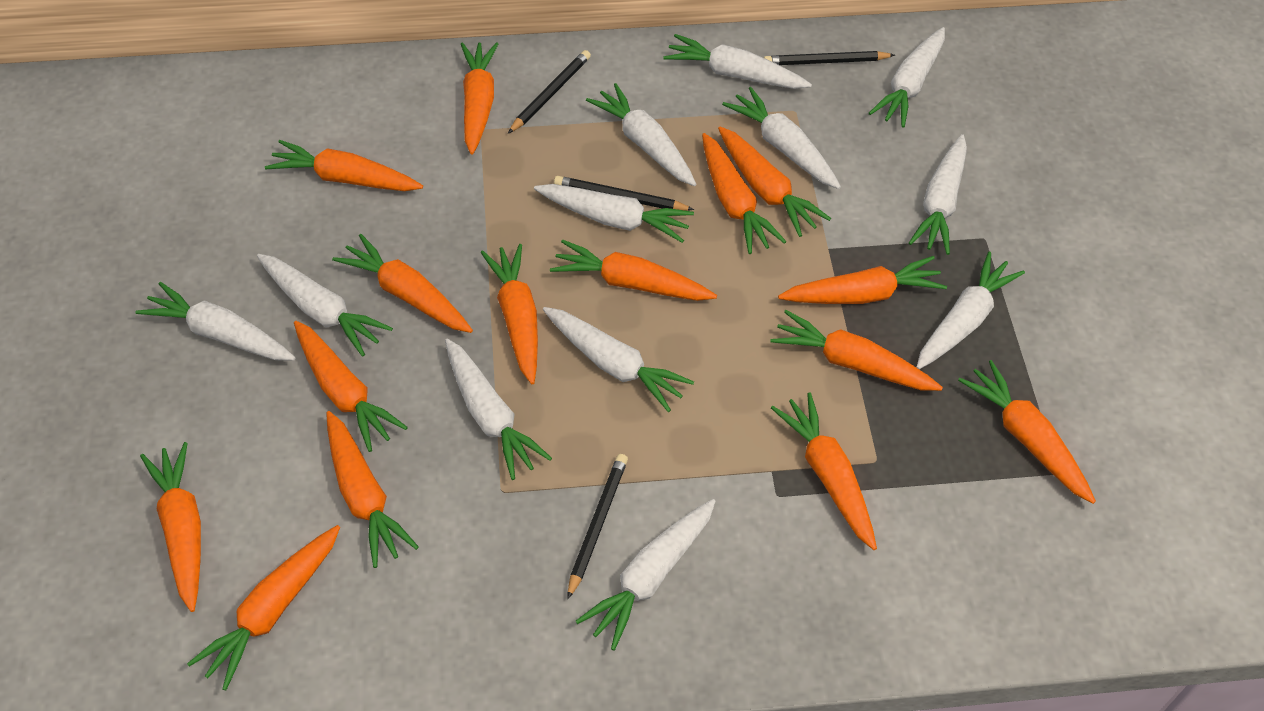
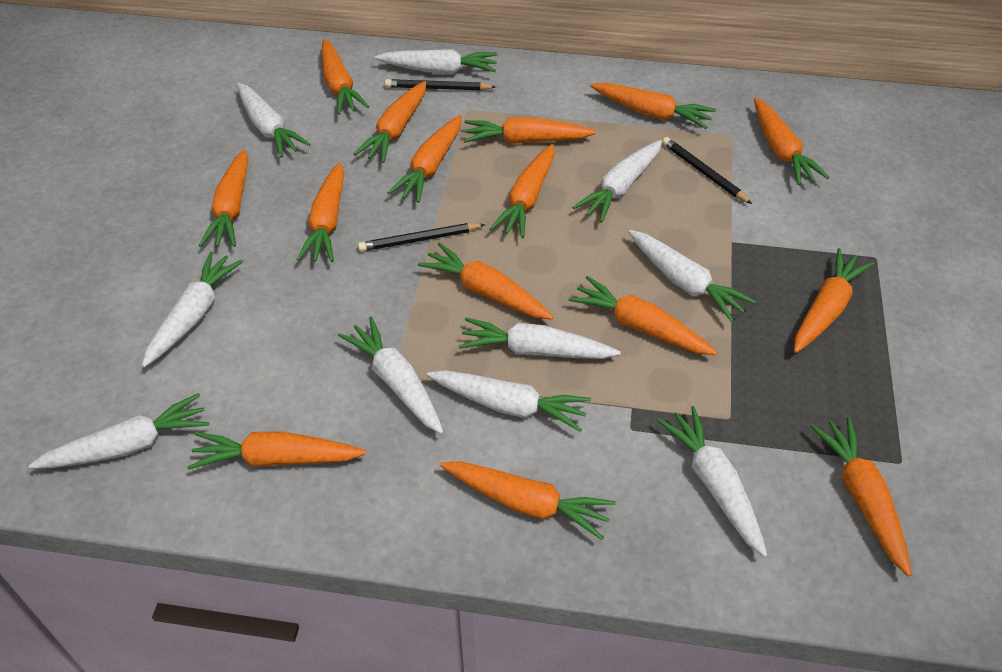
black pencil: 4 -> 3
white carrot: 12 -> 10

